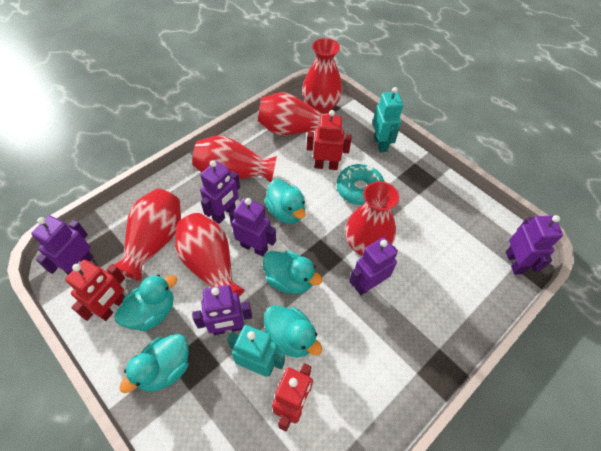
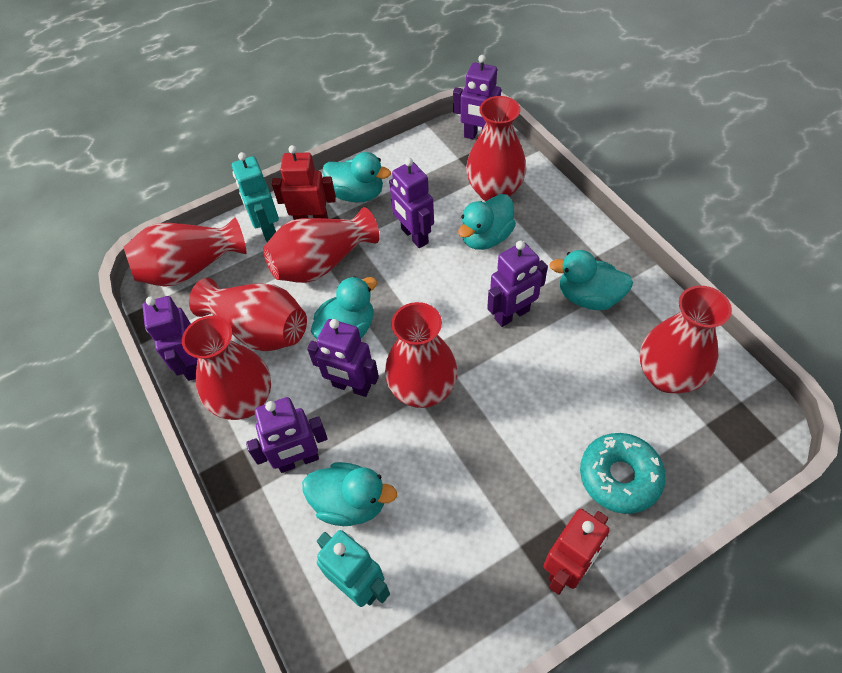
red robot: 3 -> 2
red vase: 6 -> 7

